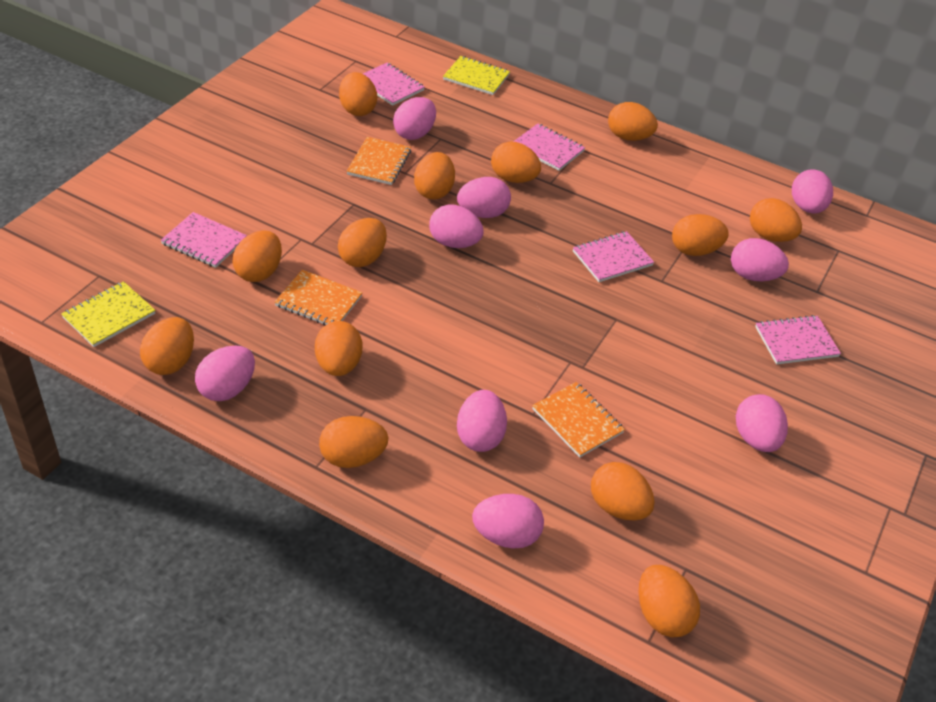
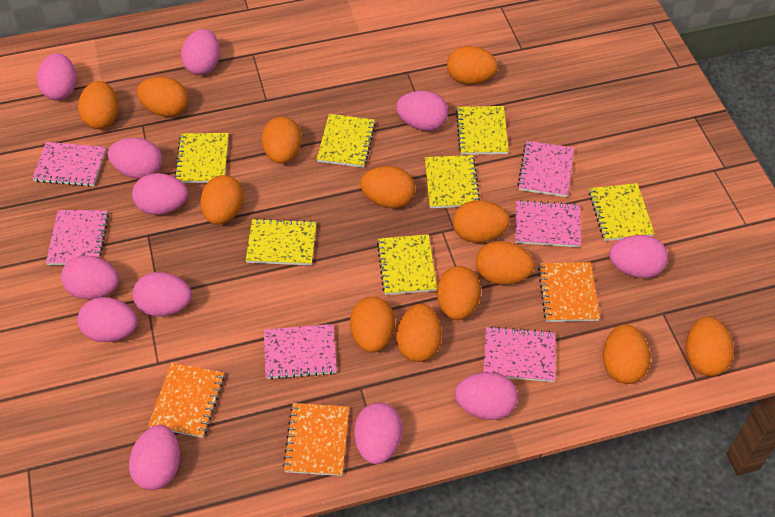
pink egg: 9 -> 12
pink notebook: 5 -> 6
yellow notebook: 2 -> 7

